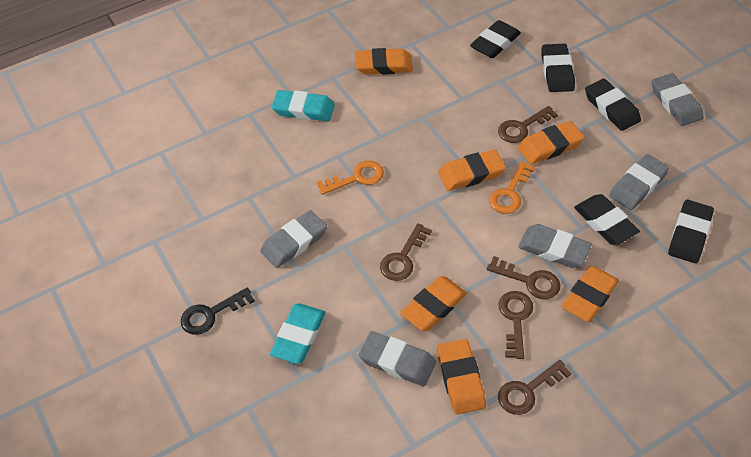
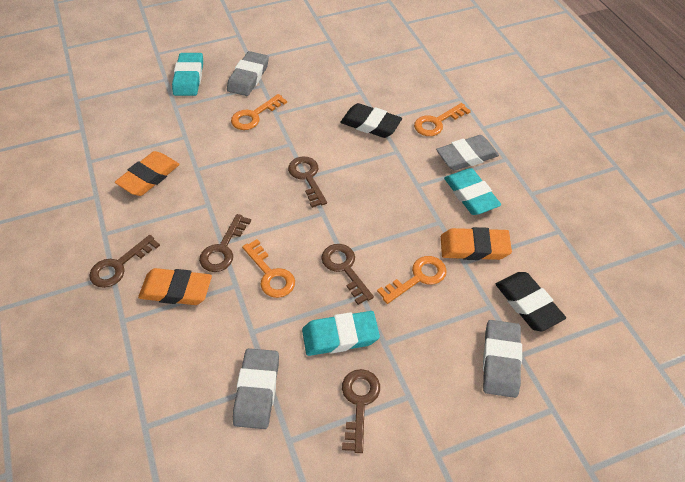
black eraser: 5 -> 2
black key: 1 -> 0
grey eraser: 5 -> 4
orange eraser: 6 -> 3
orange key: 2 -> 4
turquoise eraser: 2 -> 3

